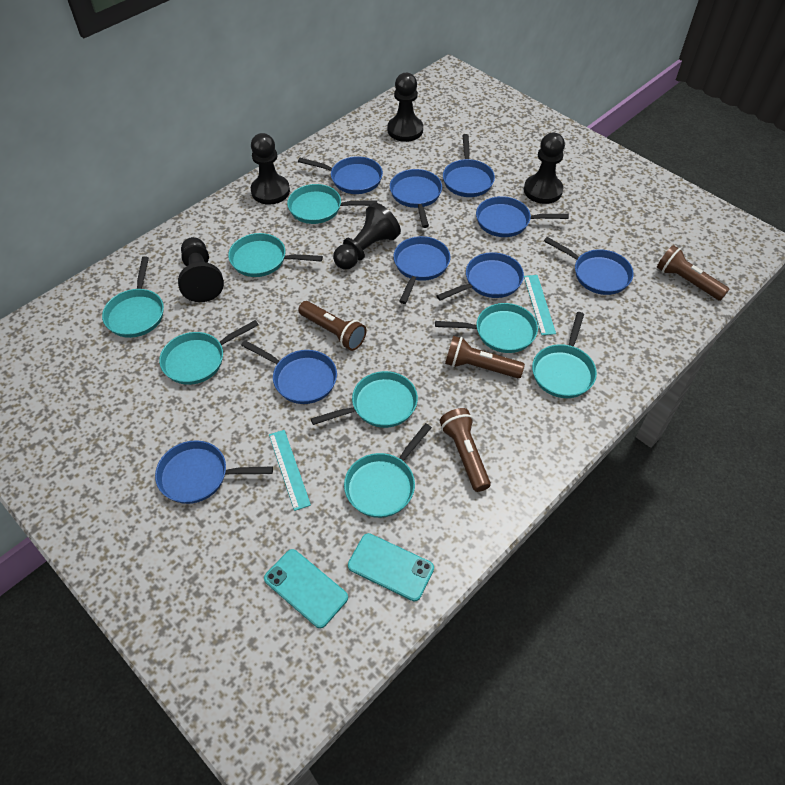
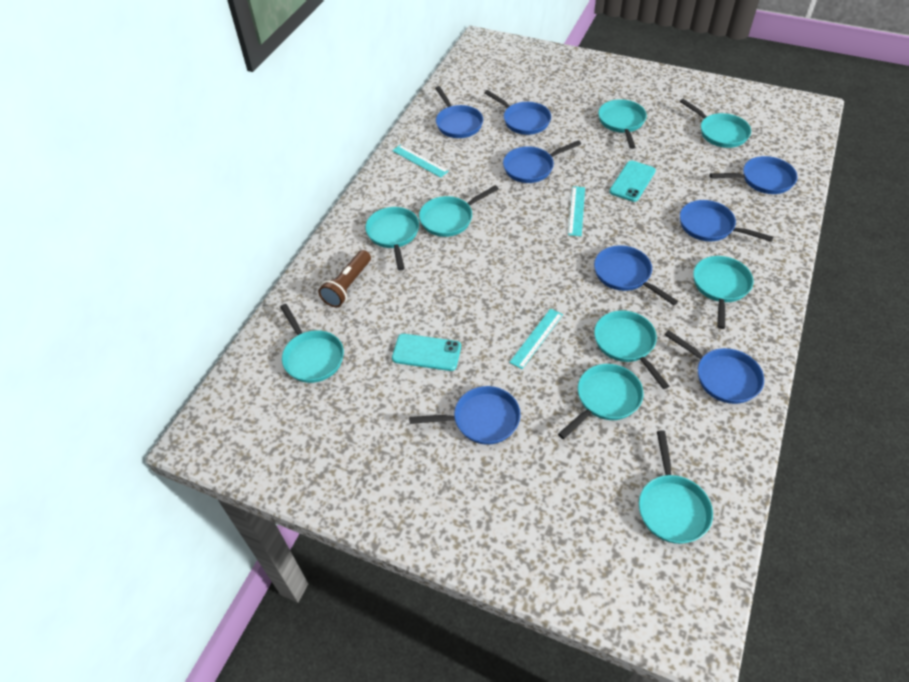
black pawn: 5 -> 0
blue pan: 9 -> 8
brown flashlight: 4 -> 1
turquoise pan: 8 -> 9
turquoise ruler: 2 -> 3

